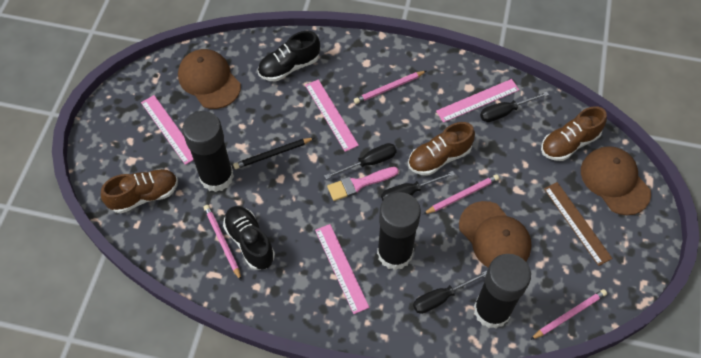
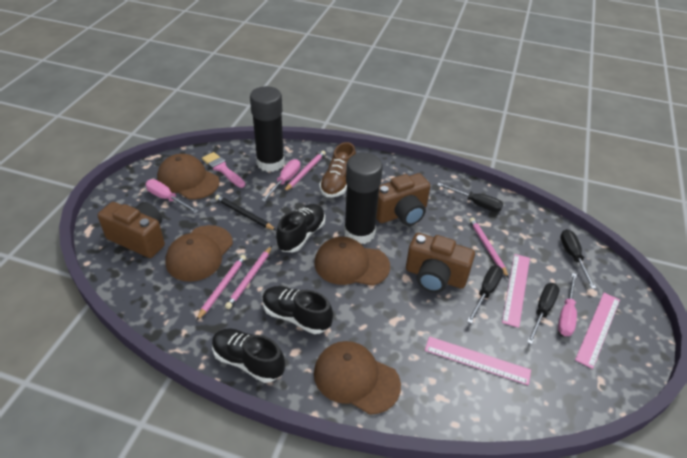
black glue stick: 3 -> 2
black shoe: 2 -> 3
brown camera: 0 -> 3
brown cap: 3 -> 4
brown ruler: 1 -> 0
brown shoe: 3 -> 1
pink ruler: 4 -> 3
pink screwdriver: 0 -> 3

